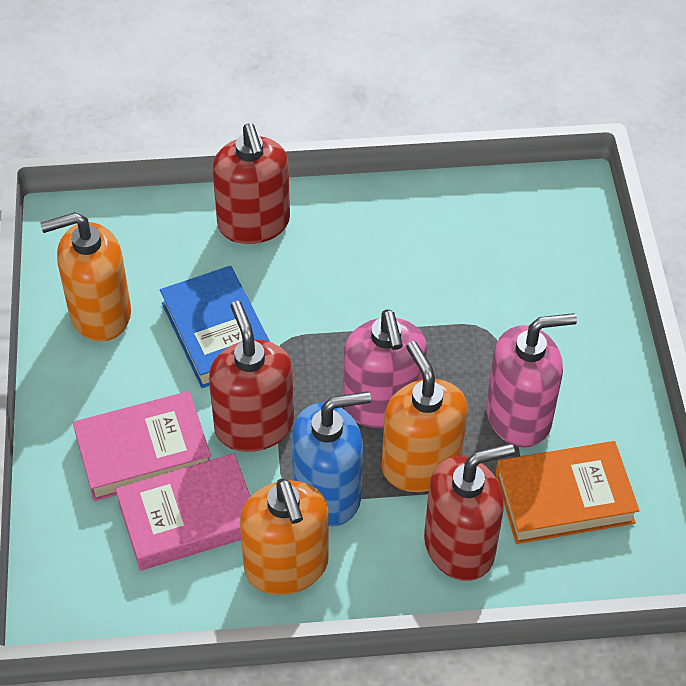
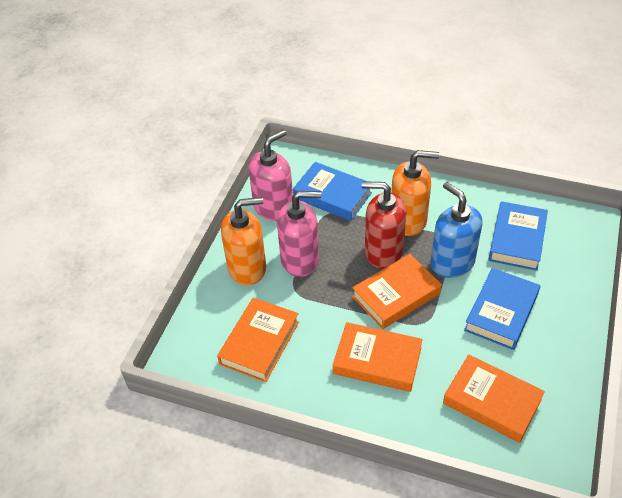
blue book: 1 -> 3
orange book: 1 -> 4
orange soap dispenser: 3 -> 2
pink book: 2 -> 0
red soap dispenser: 3 -> 1

